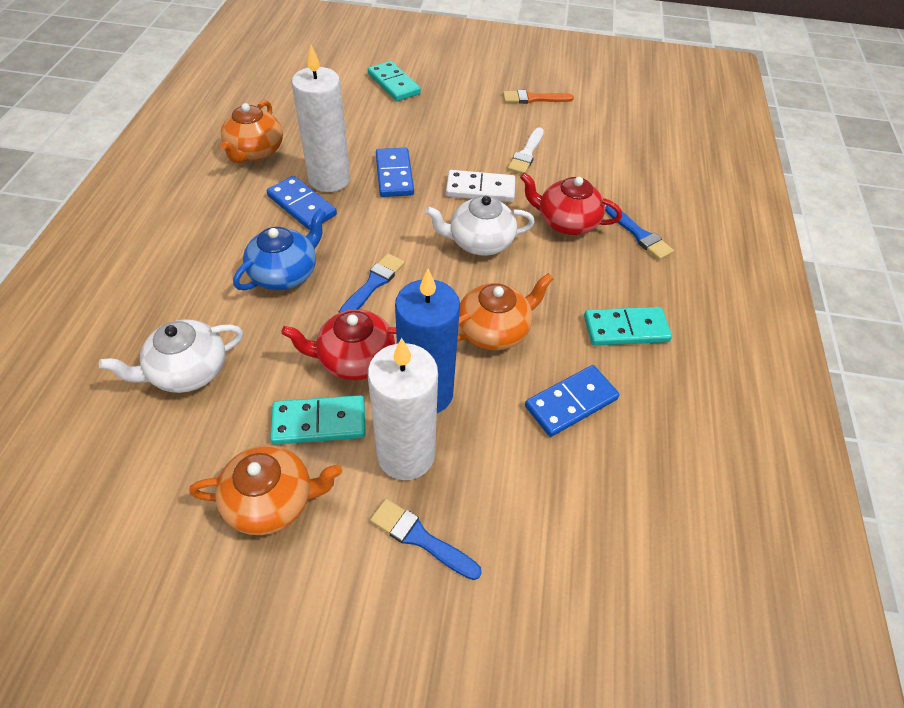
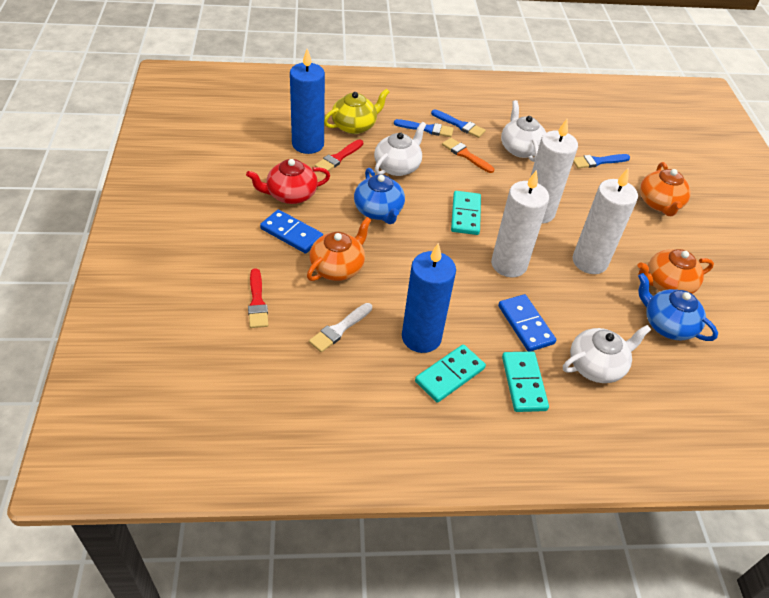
blue candle: 1 -> 2
blue domino: 3 -> 2
blue teapot: 1 -> 2
red brush: 0 -> 2
red teapot: 2 -> 1
white candle: 2 -> 3
white domino: 1 -> 0
white teapot: 2 -> 3
yellow teapot: 0 -> 1

